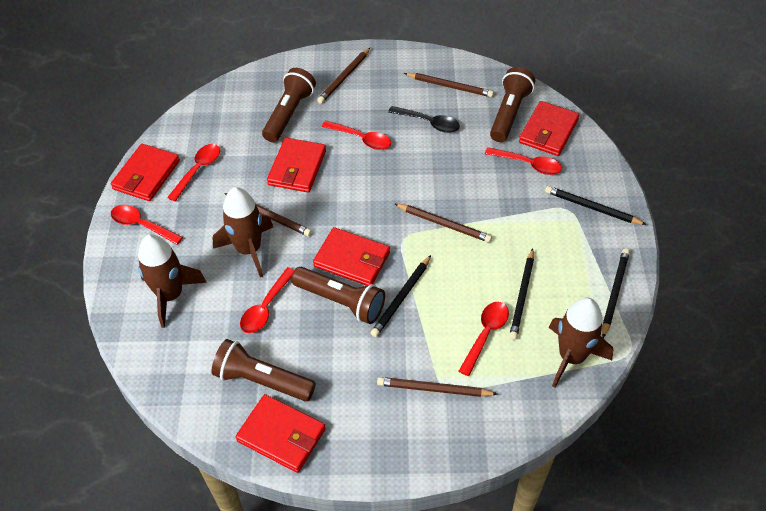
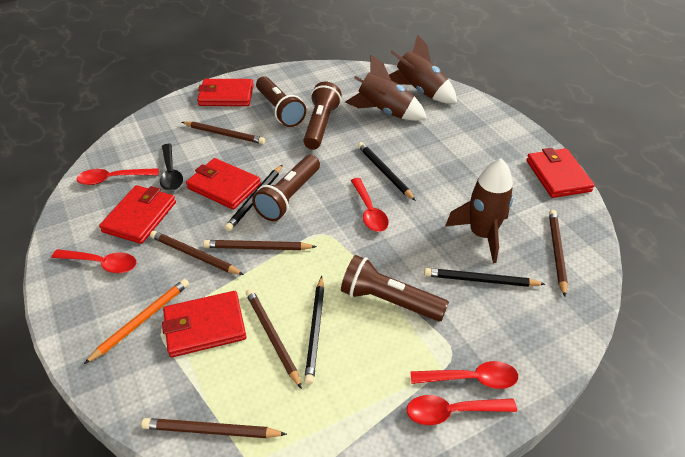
brown pencil: 5 -> 6
orange pencil: 0 -> 1
red spoon: 6 -> 5

